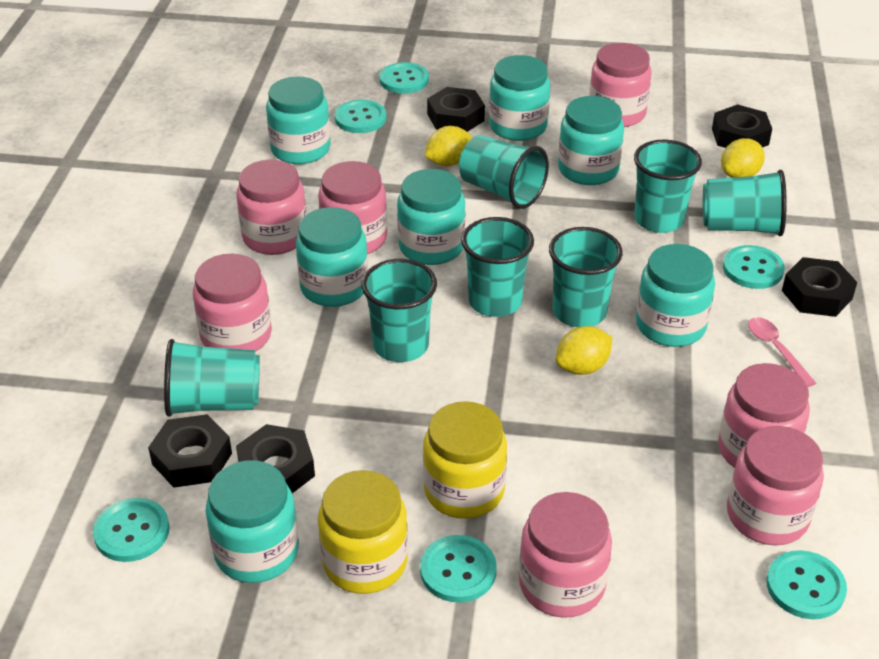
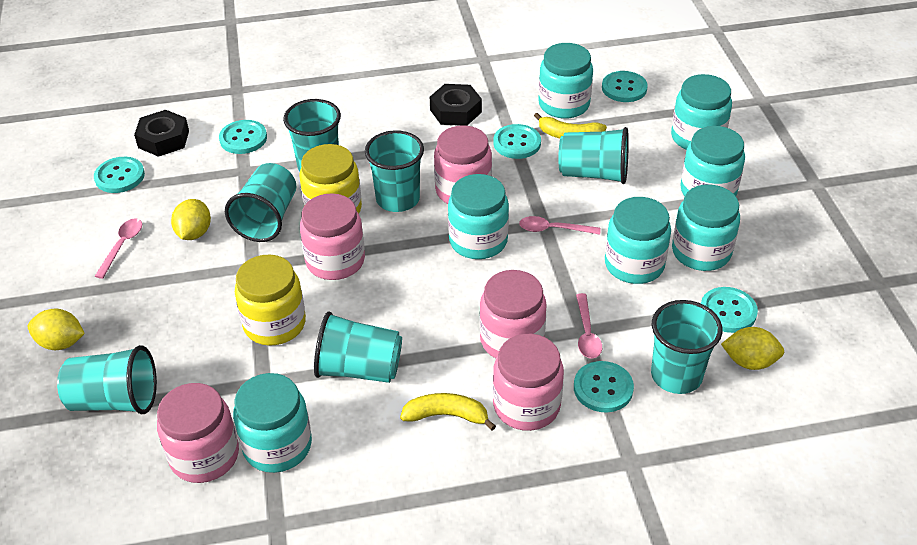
black nut: 5 -> 2
pink jar: 7 -> 5
pink spoon: 1 -> 3
yellow banana: 0 -> 2

